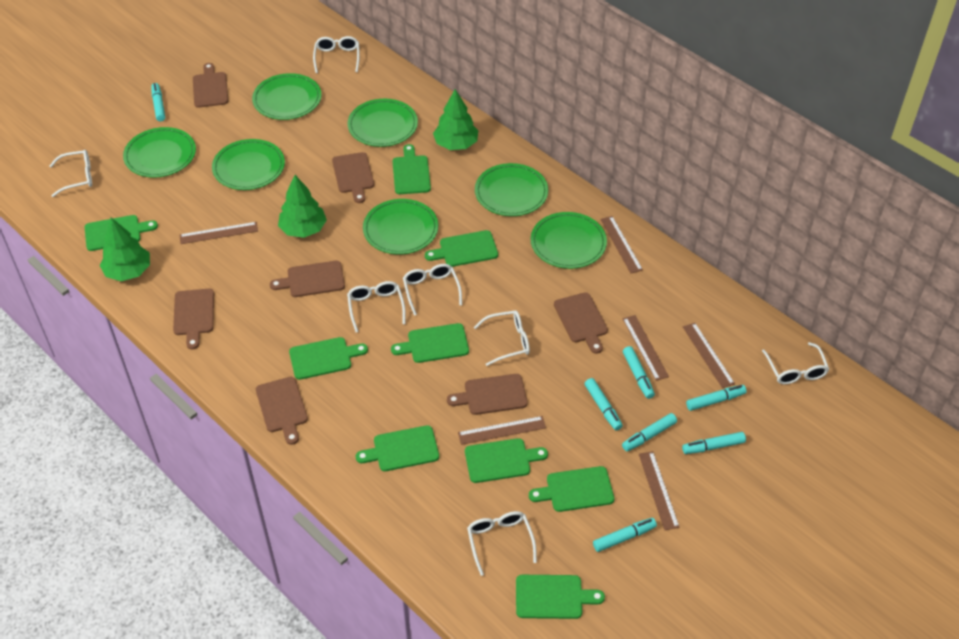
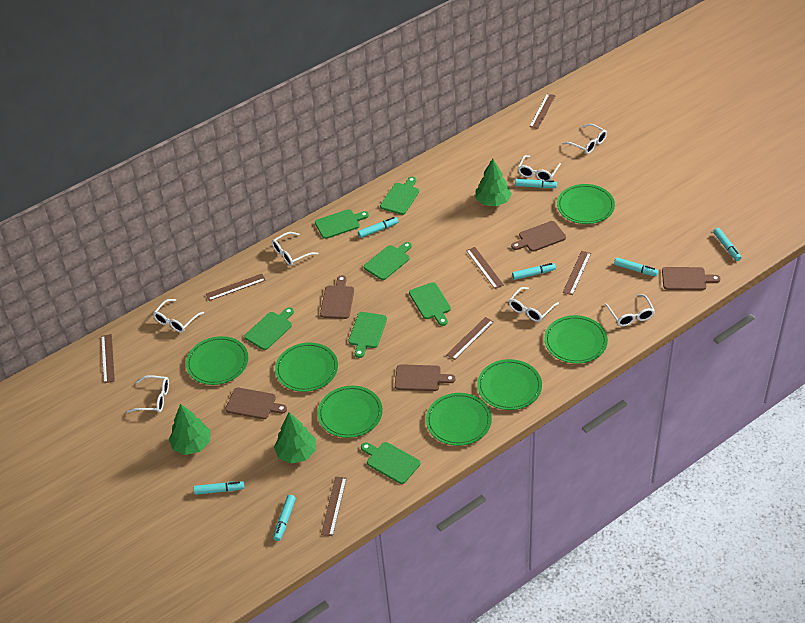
brown cutting board: 7 -> 5
brown ruler: 6 -> 7
green cutting board: 9 -> 7

